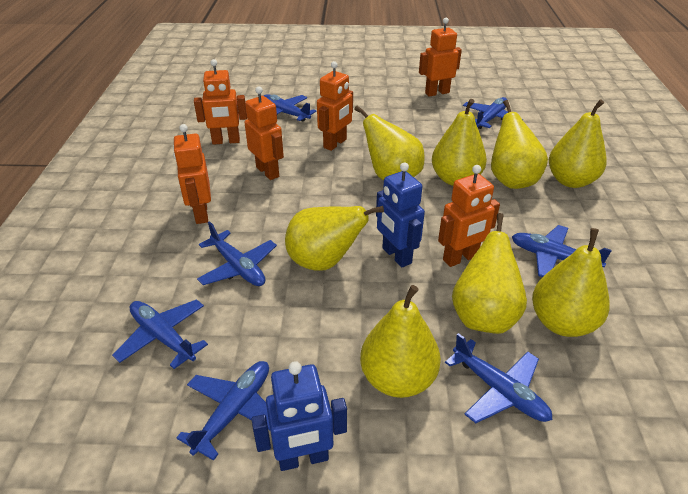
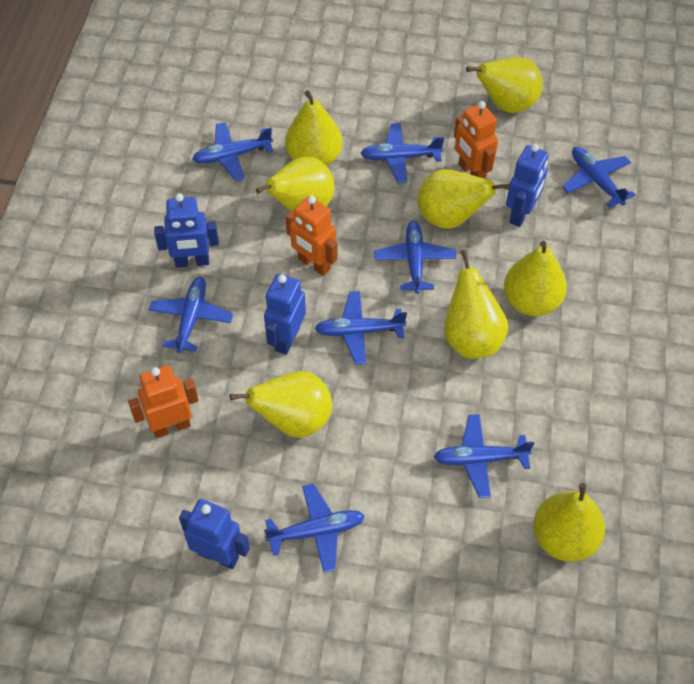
blue plane: 7 -> 8
blue robot: 2 -> 4
orange robot: 6 -> 3

